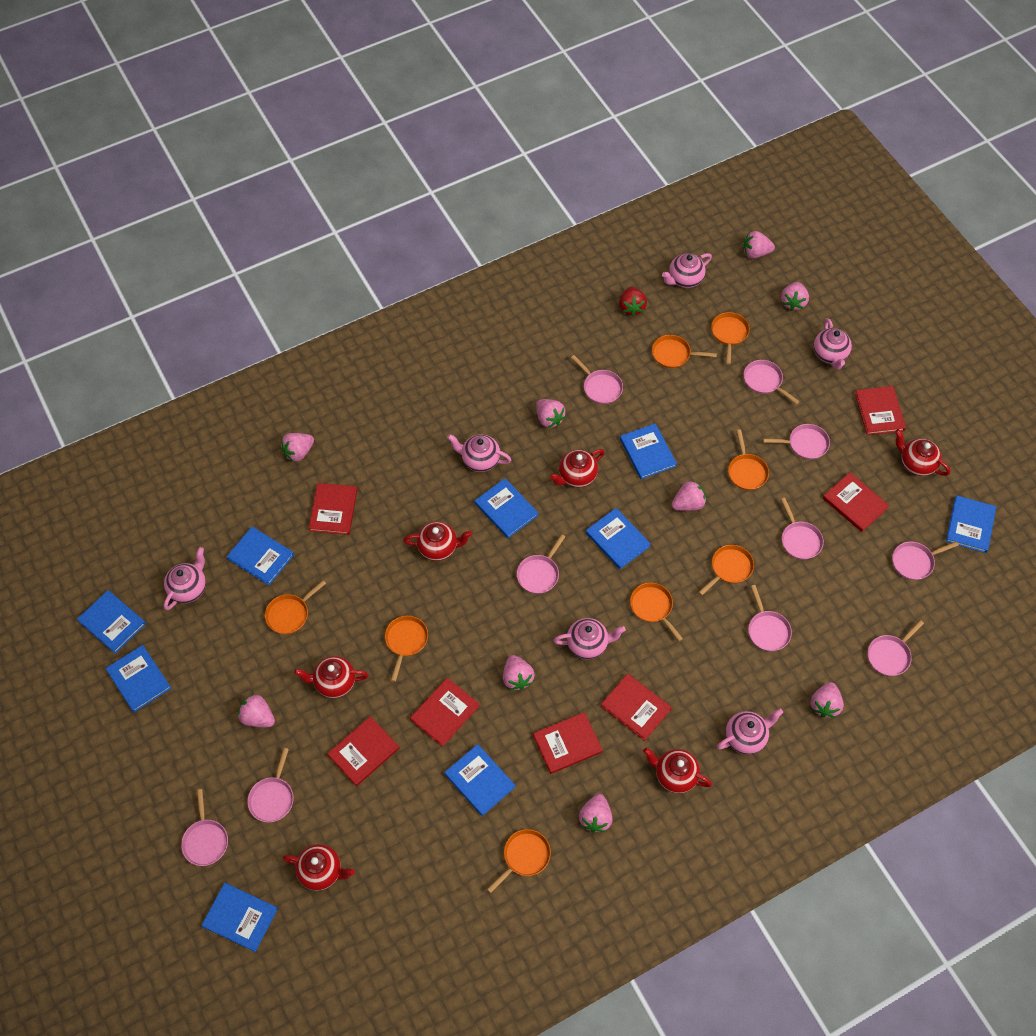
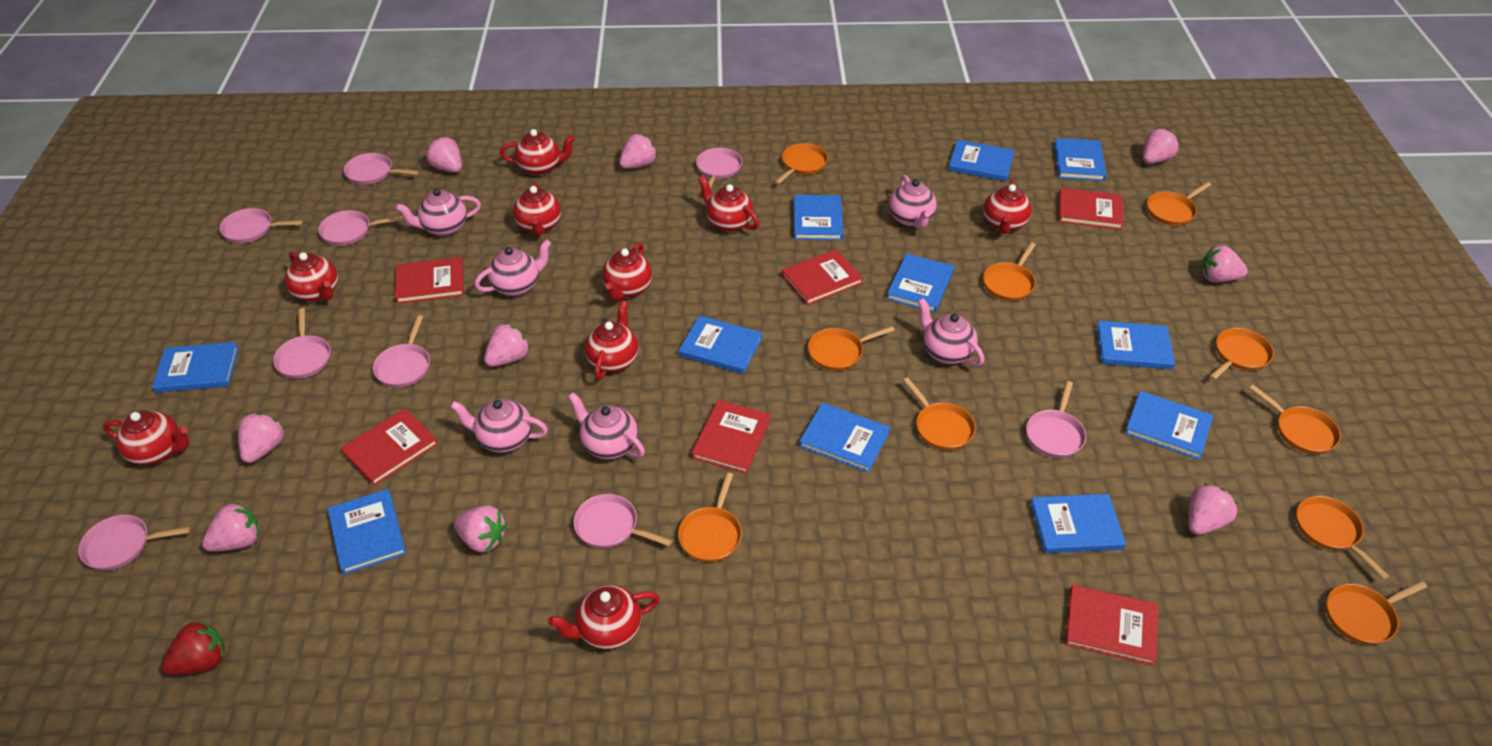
blue book: 9 -> 11
orange pan: 8 -> 10
pink pan: 10 -> 9
red book: 7 -> 6
red teapot: 6 -> 9

